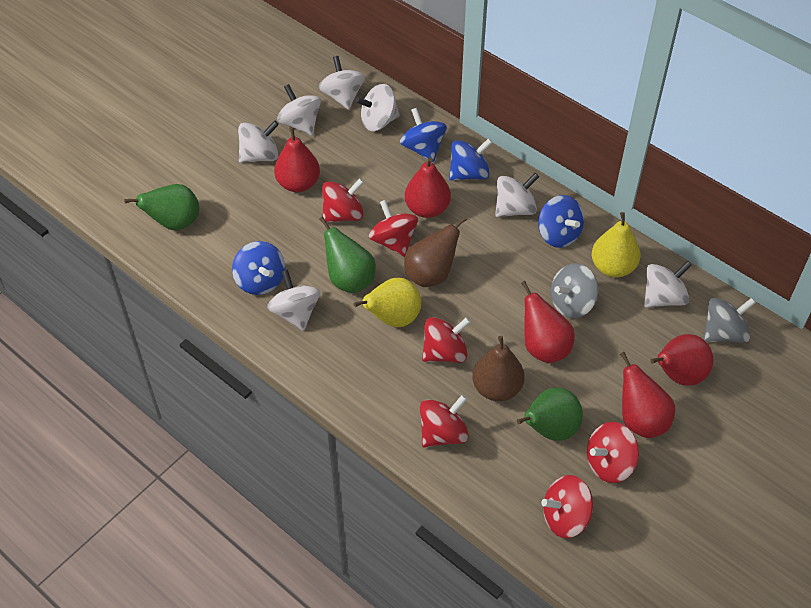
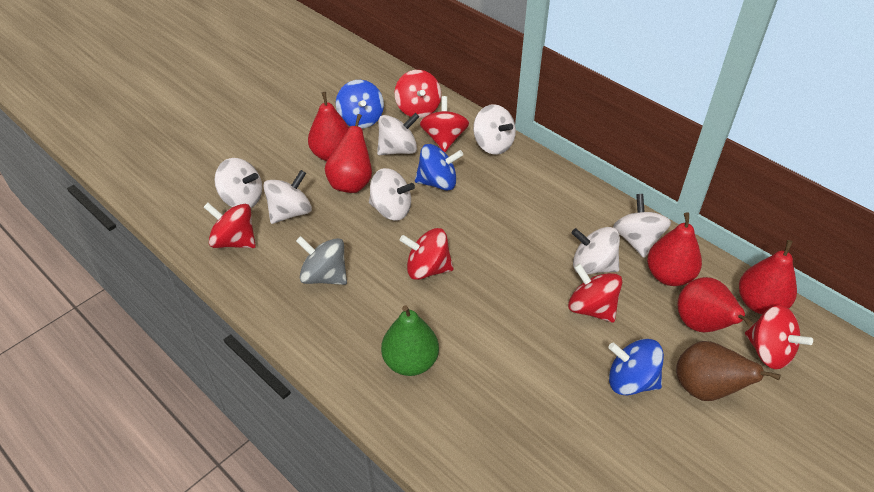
blue spinning top: 4 -> 3
brown pear: 2 -> 1
green pear: 3 -> 1
grey spinning top: 2 -> 1
yellow pear: 2 -> 0

